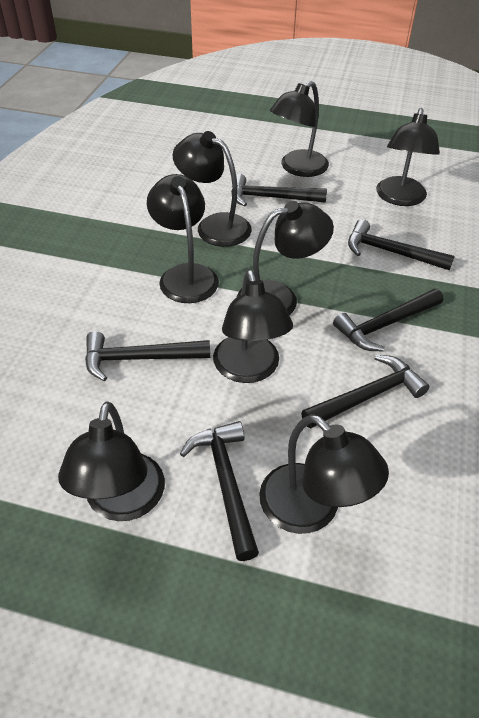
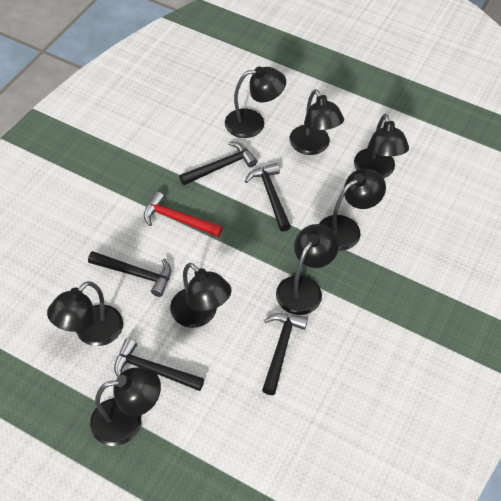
black hammer: 6 -> 5
red hammer: 0 -> 1

